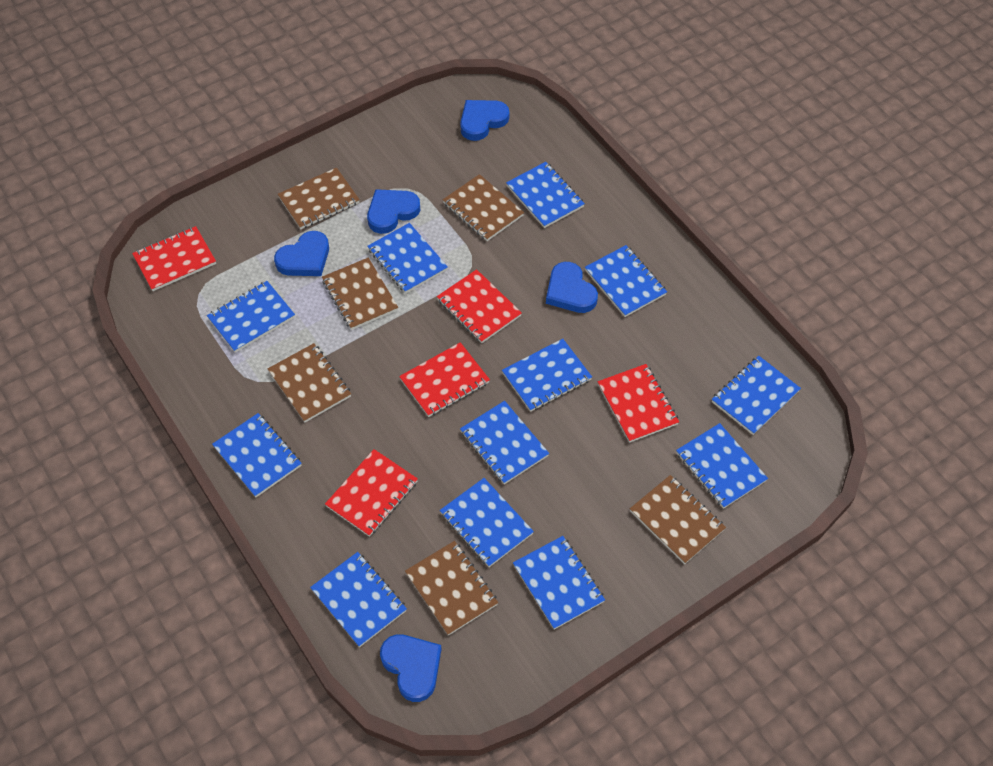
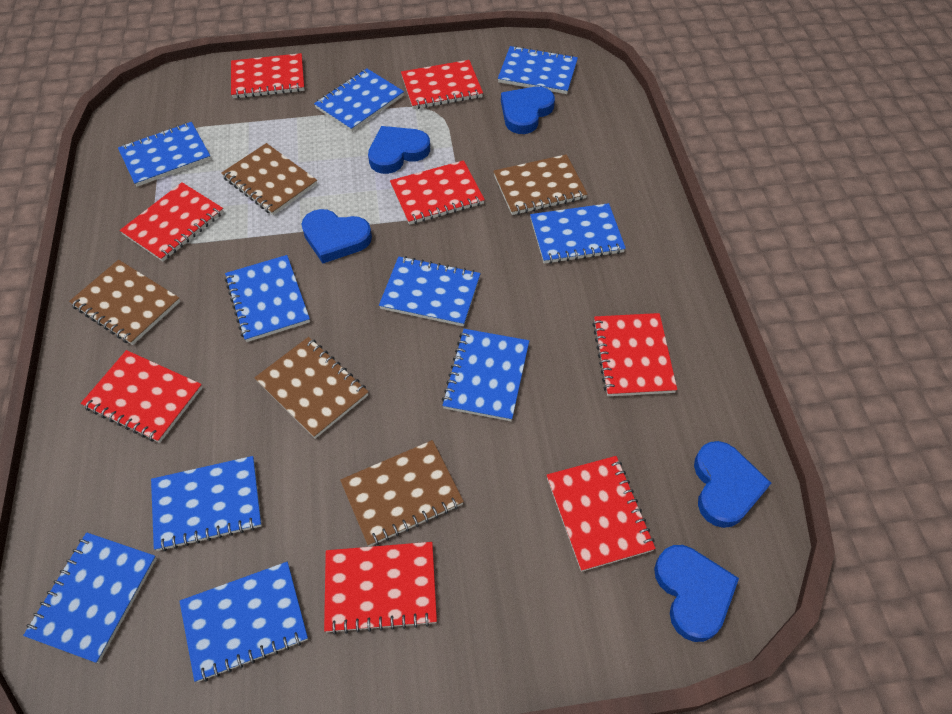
blue notebook: 12 -> 10
brown notebook: 6 -> 5
red notebook: 5 -> 8

